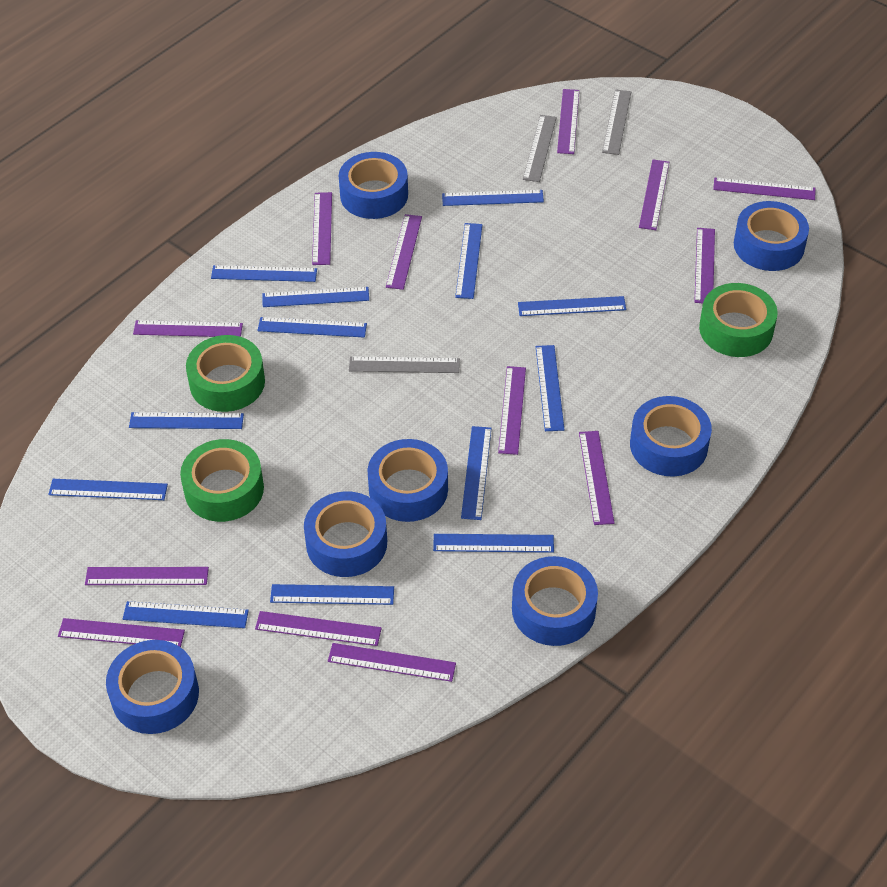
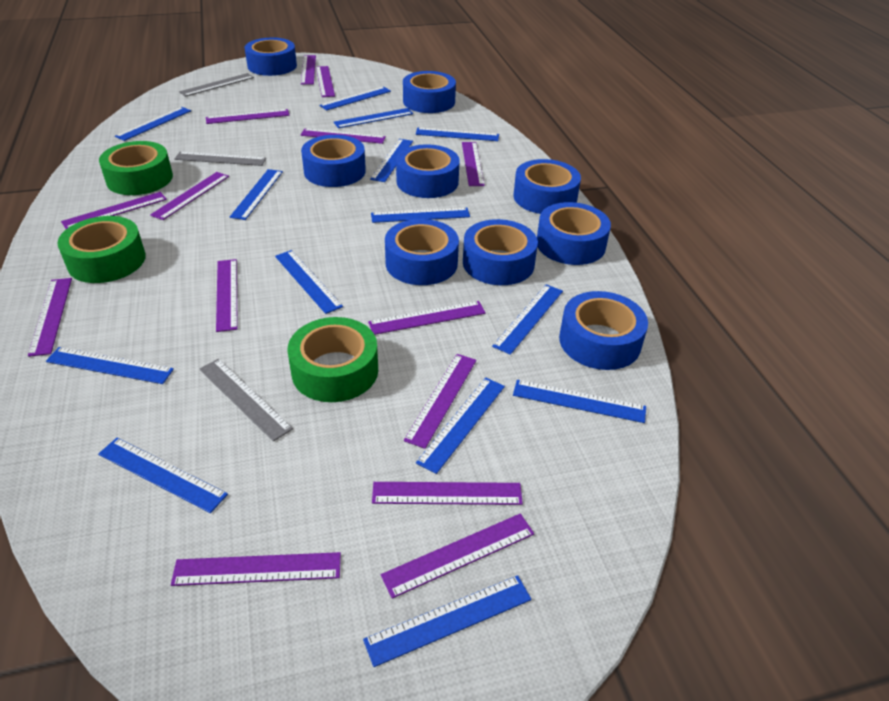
blue ruler: 13 -> 14
blue tape: 7 -> 9
purple ruler: 13 -> 14

